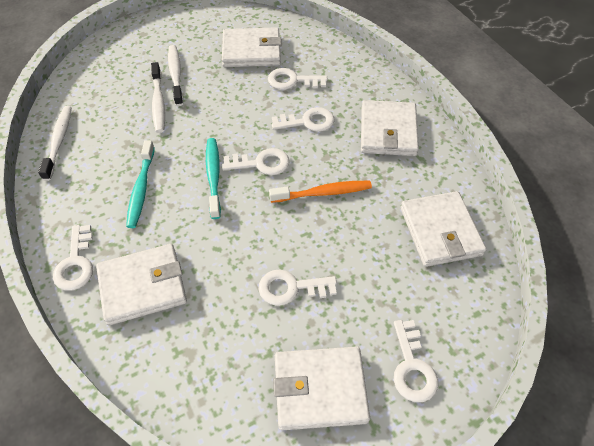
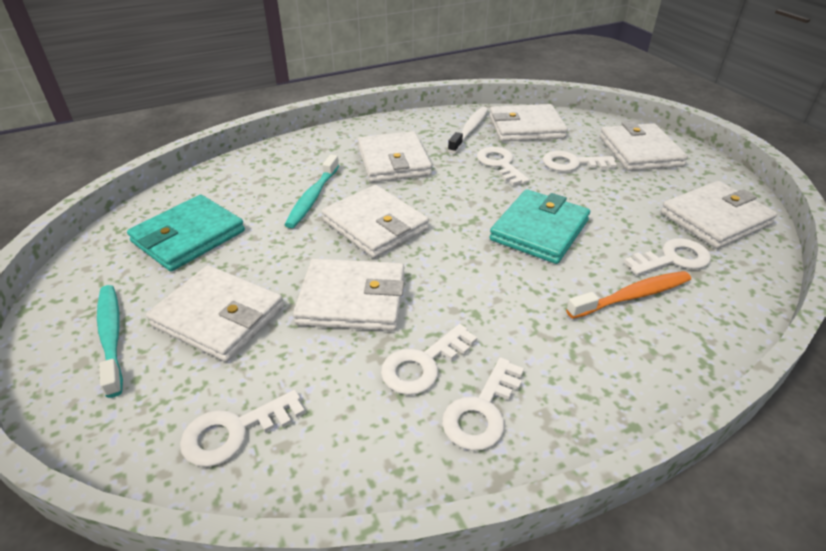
turquoise wallet: 0 -> 2
white toothbrush: 3 -> 1
white wallet: 5 -> 7

